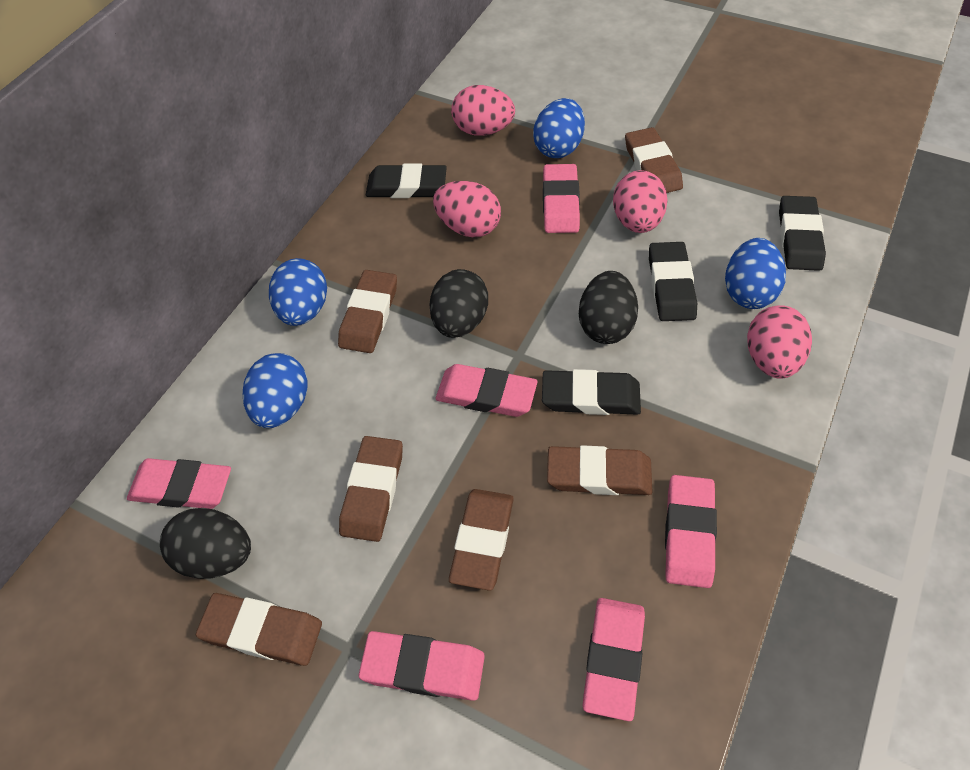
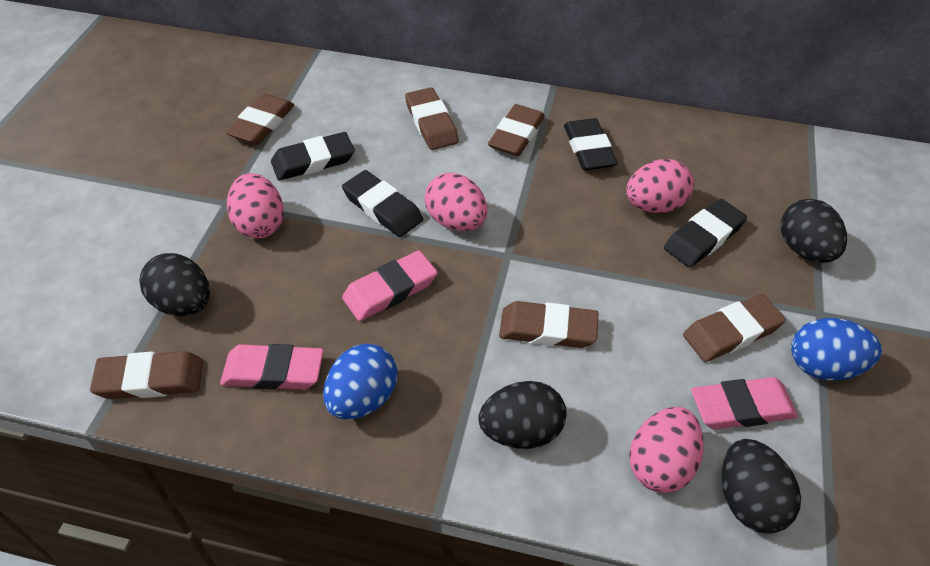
black egg: 3 -> 4
blue egg: 4 -> 2
pink eraser: 6 -> 3

